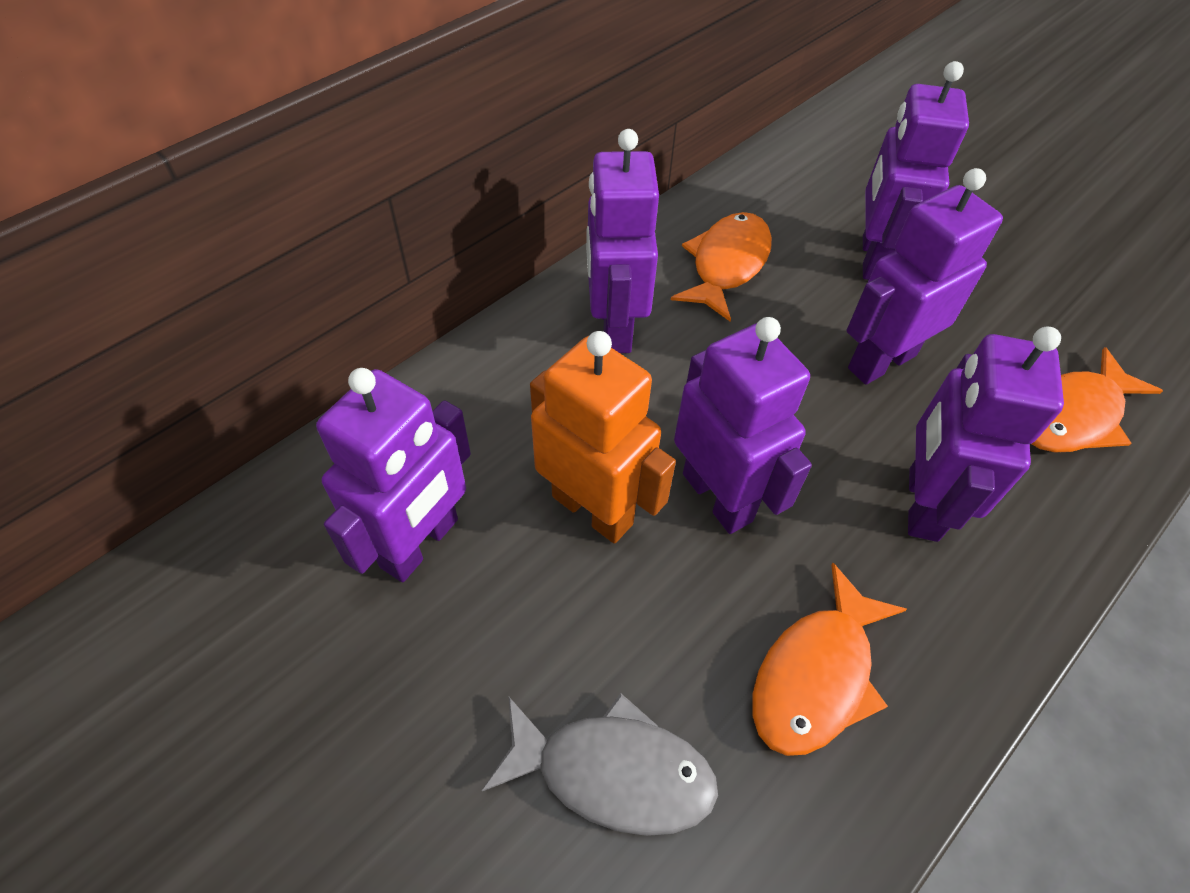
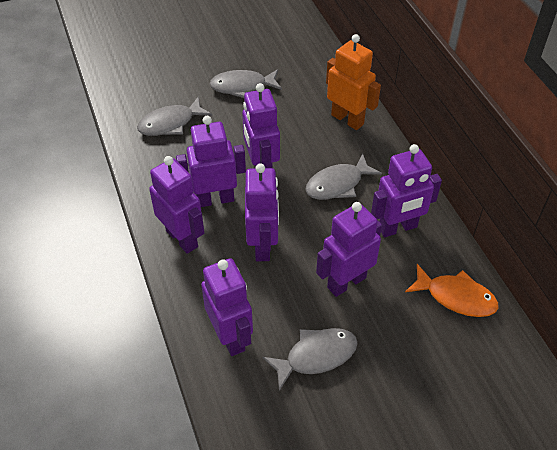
grey fish: 1 -> 4
orange fish: 3 -> 1
purple robot: 6 -> 7

